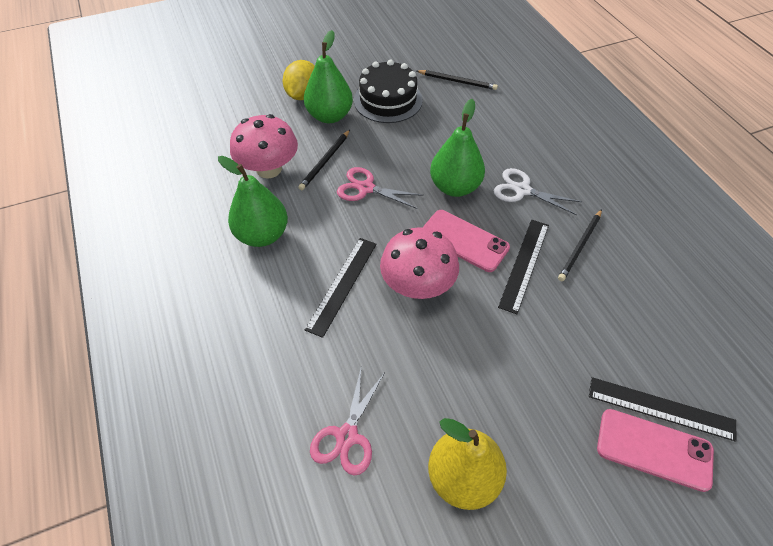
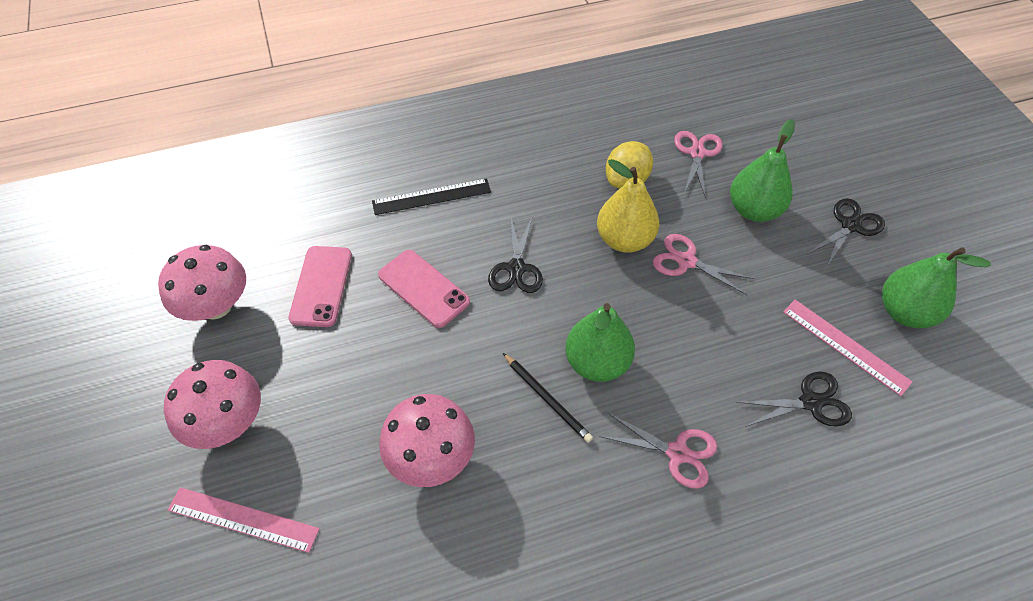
black cake: 1 -> 0
black pencil: 3 -> 1
black ruler: 3 -> 1
black scissors: 0 -> 3
pink mushroom: 2 -> 3
pink ruler: 0 -> 2
pink scissors: 2 -> 3
white scissors: 1 -> 0

